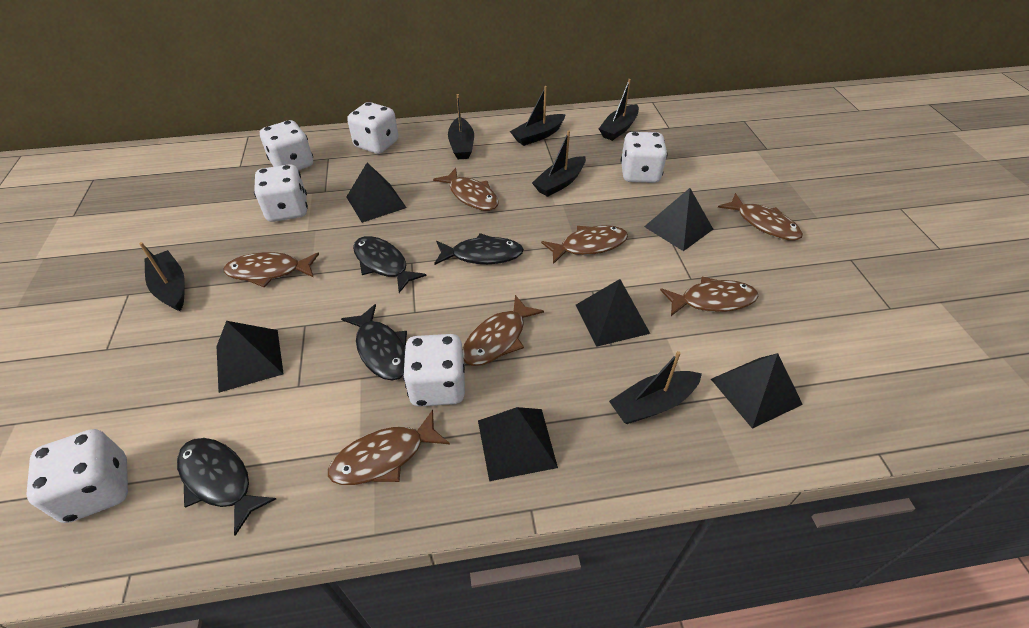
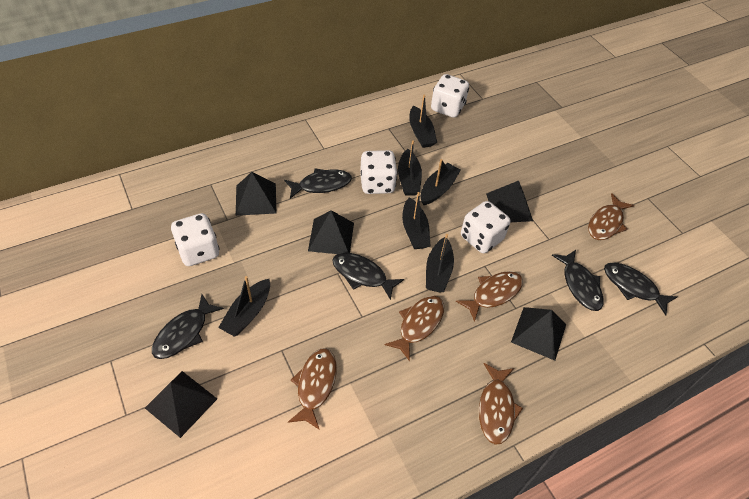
black fish: 4 -> 5
black pyramid: 6 -> 5
brown fish: 7 -> 5
white dice: 6 -> 4

